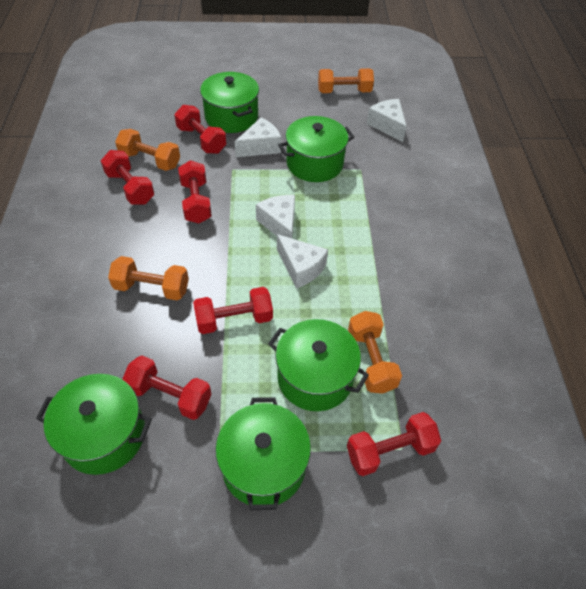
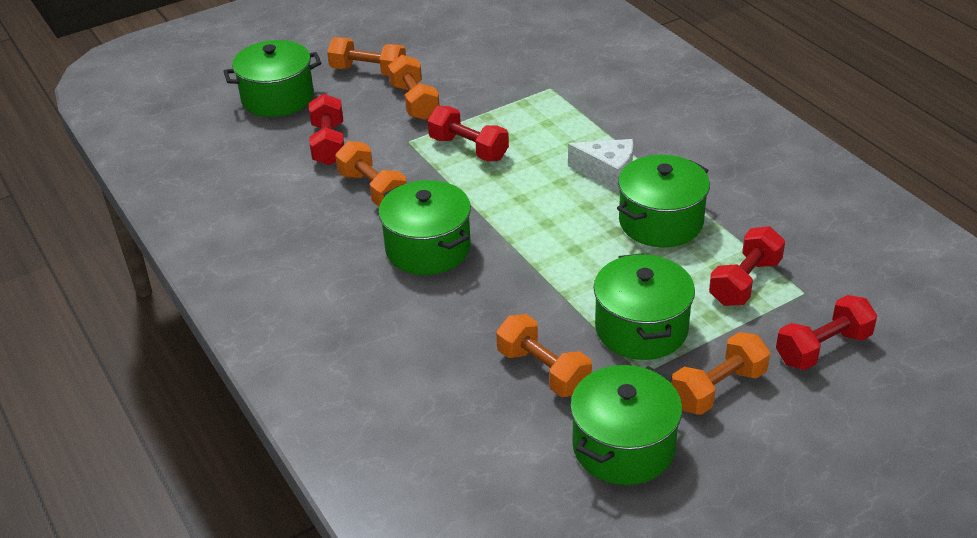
orange dumbbell: 4 -> 5
red dumbbell: 6 -> 4
white cheese: 4 -> 1

